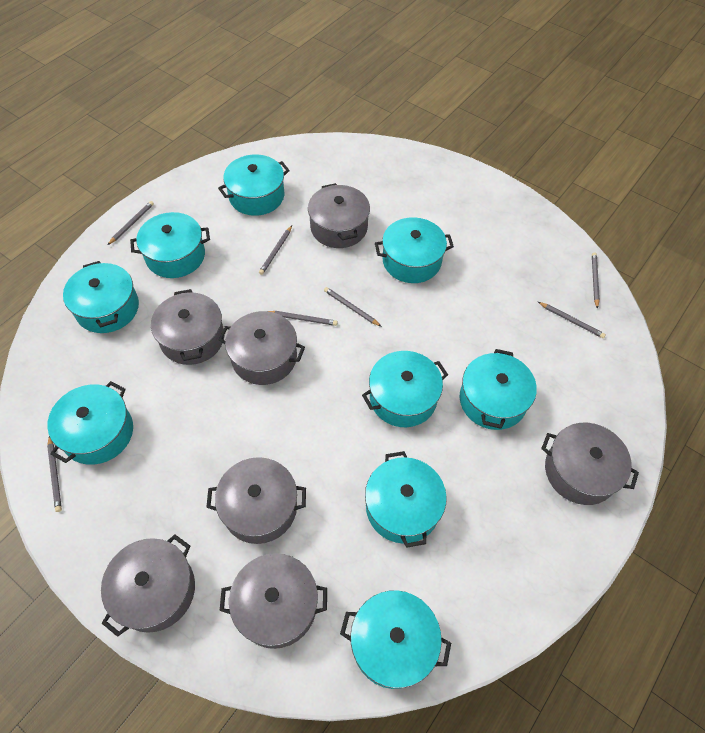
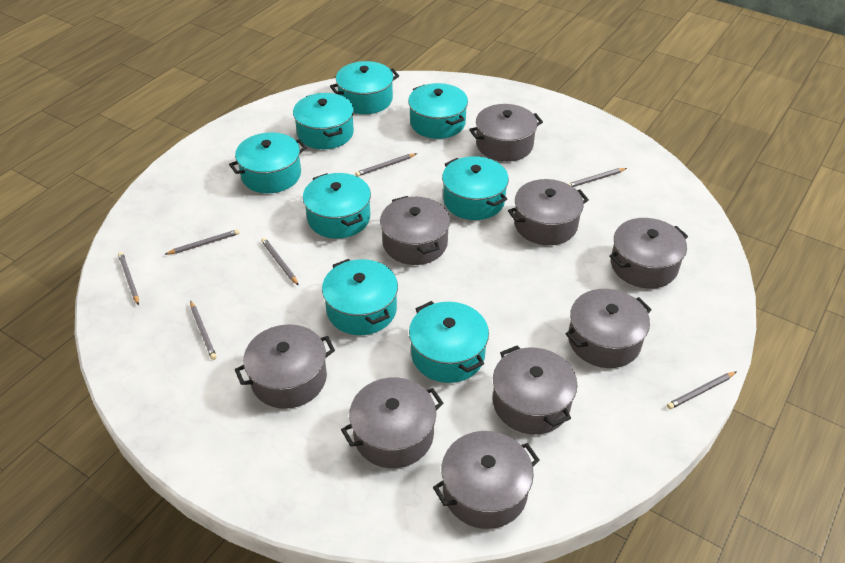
grey pot: 7 -> 9
turquoise pot: 9 -> 8

